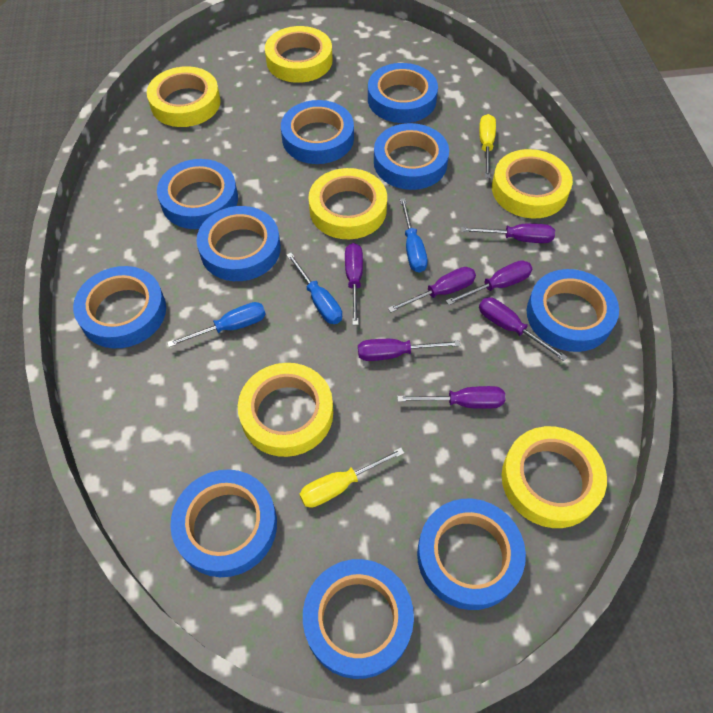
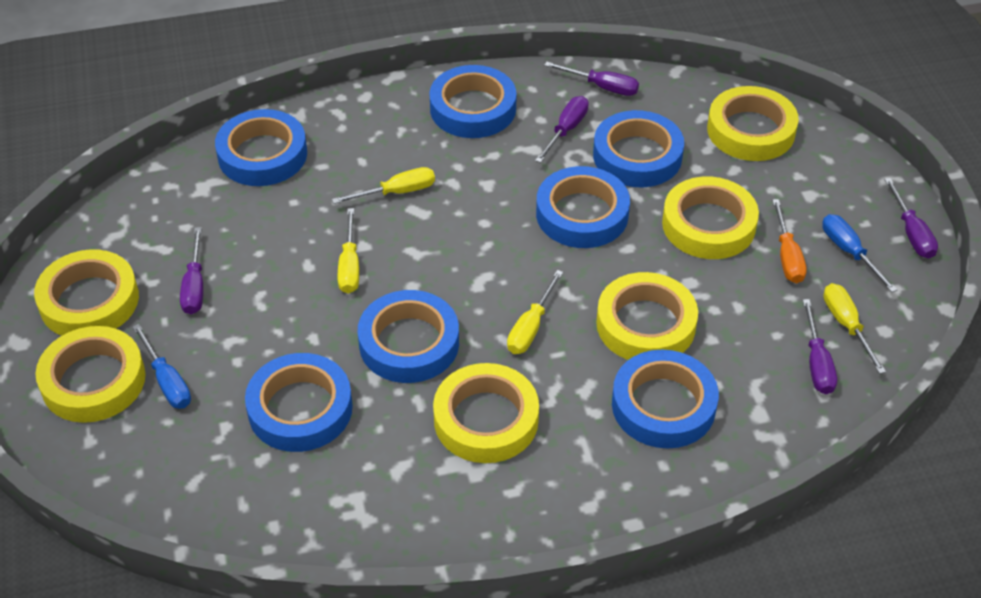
blue screwdriver: 3 -> 2
blue tape: 10 -> 7
orange screwdriver: 0 -> 1
purple screwdriver: 7 -> 5
yellow screwdriver: 2 -> 4

